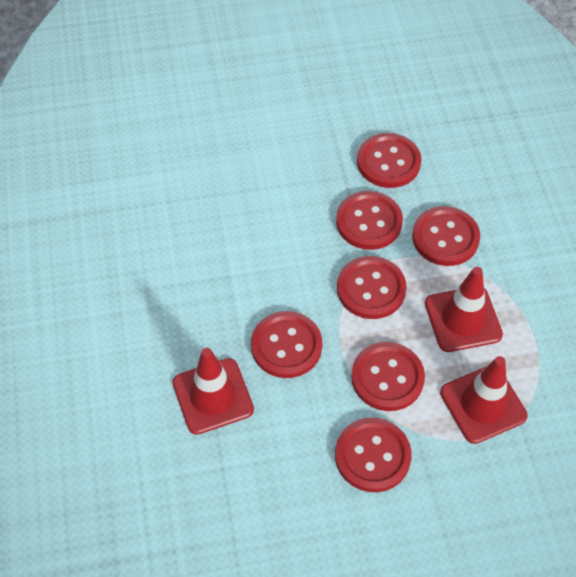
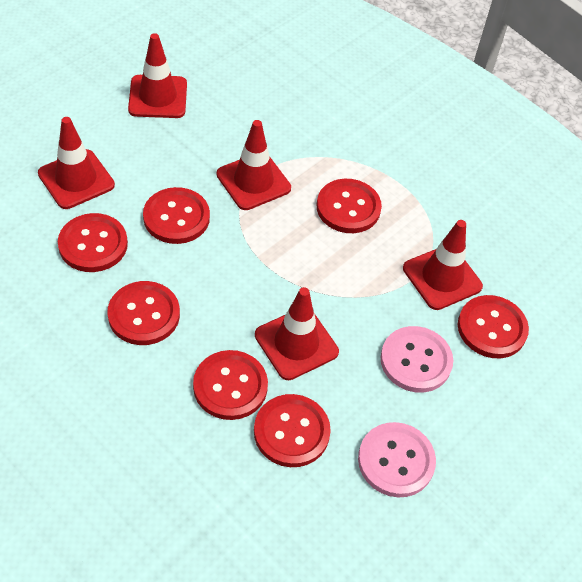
pink button: 0 -> 2
red traffic cone: 3 -> 5

